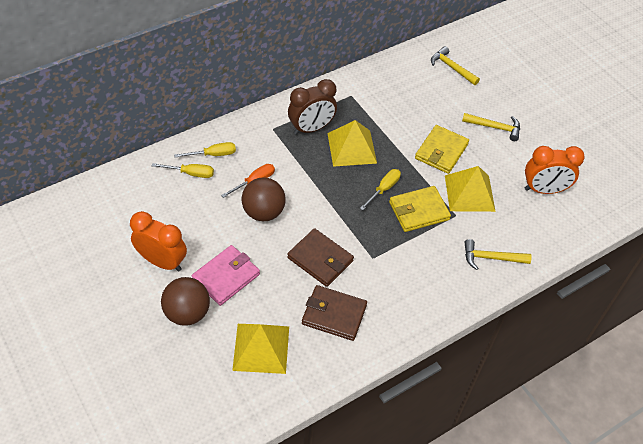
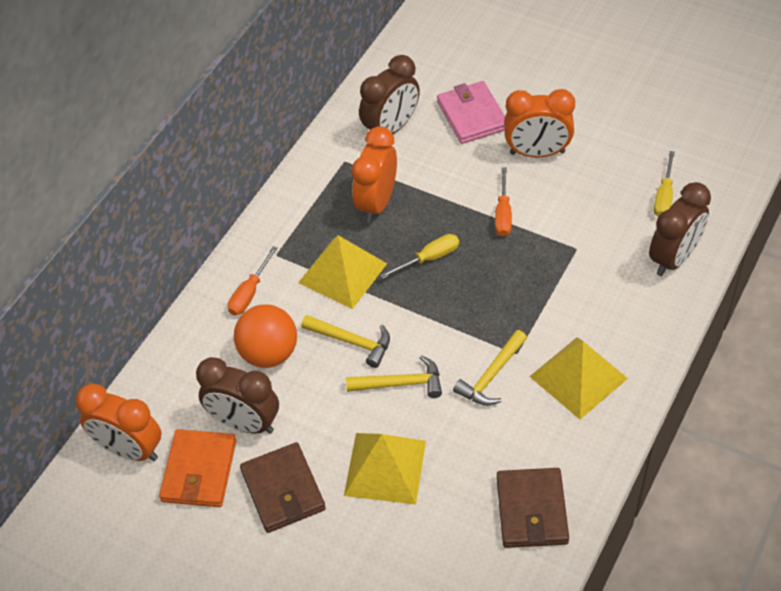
brown ball: 2 -> 0
brown clock: 1 -> 3
orange ball: 0 -> 1
orange clock: 2 -> 3
orange screwdriver: 1 -> 2
orange wallet: 0 -> 1
yellow screwdriver: 3 -> 2
yellow wallet: 2 -> 0

